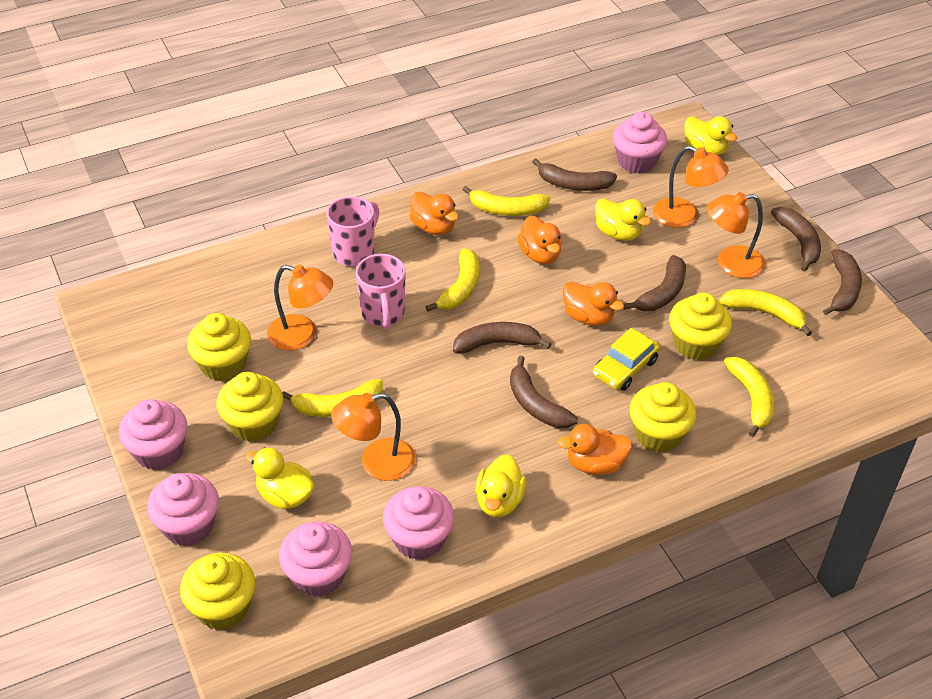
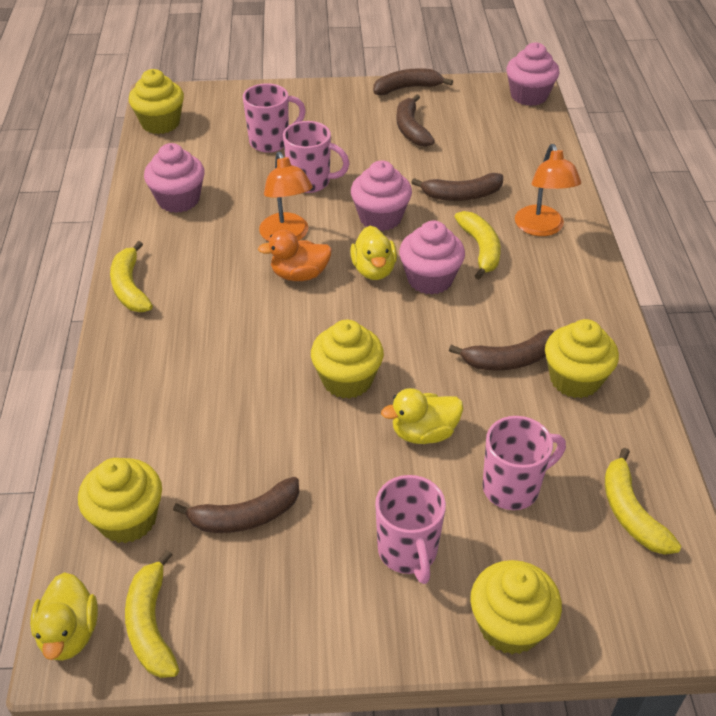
brown banana: 6 -> 5
orange duck: 4 -> 1
orange lamp: 4 -> 2
pink cupcake: 5 -> 4
pink mug: 2 -> 4
yellow banana: 5 -> 4
yellow car: 1 -> 0
yellow duck: 4 -> 3

